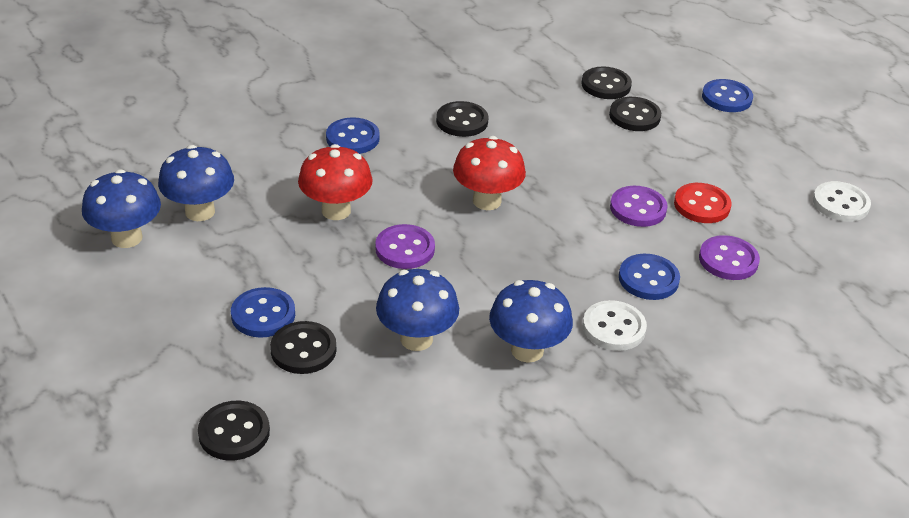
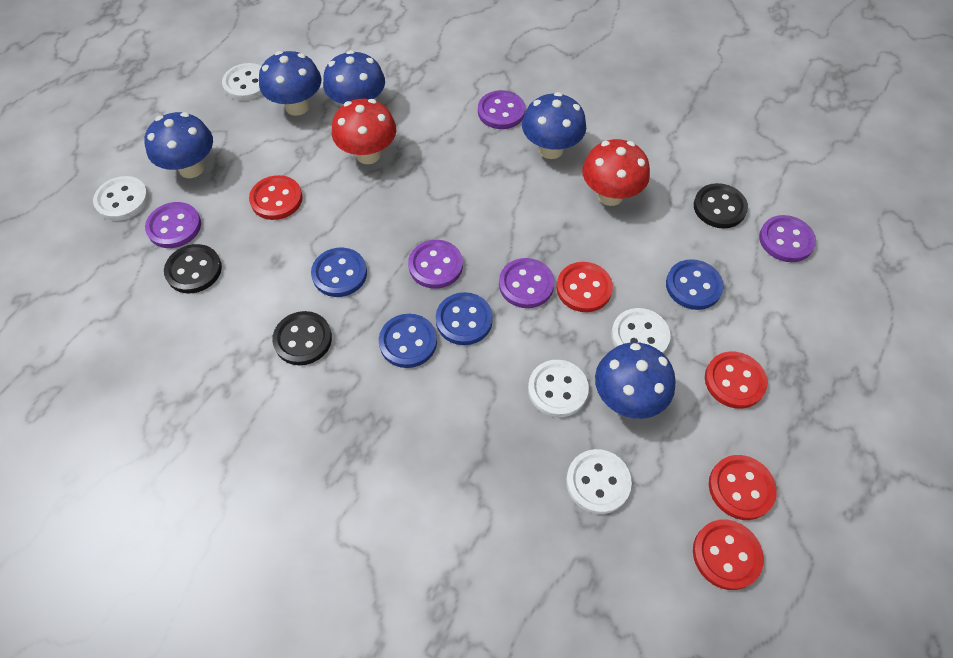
black button: 5 -> 3
blue mushroom: 4 -> 5
purple button: 3 -> 5
red button: 1 -> 5
white button: 2 -> 5

